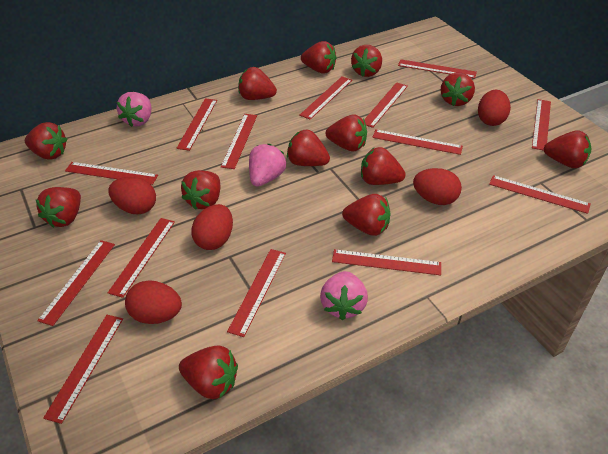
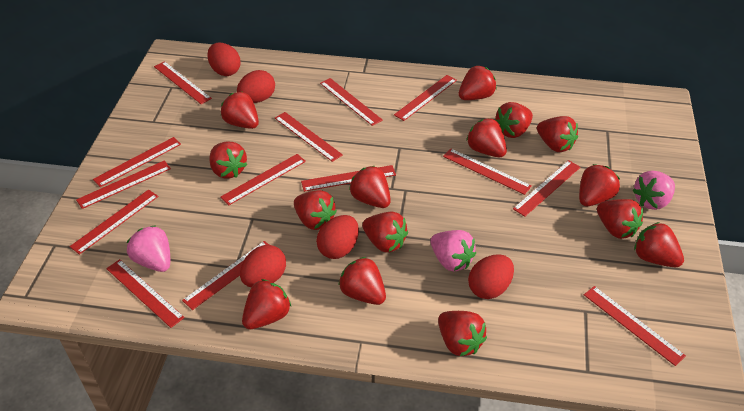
red strawberry: 13 -> 15

